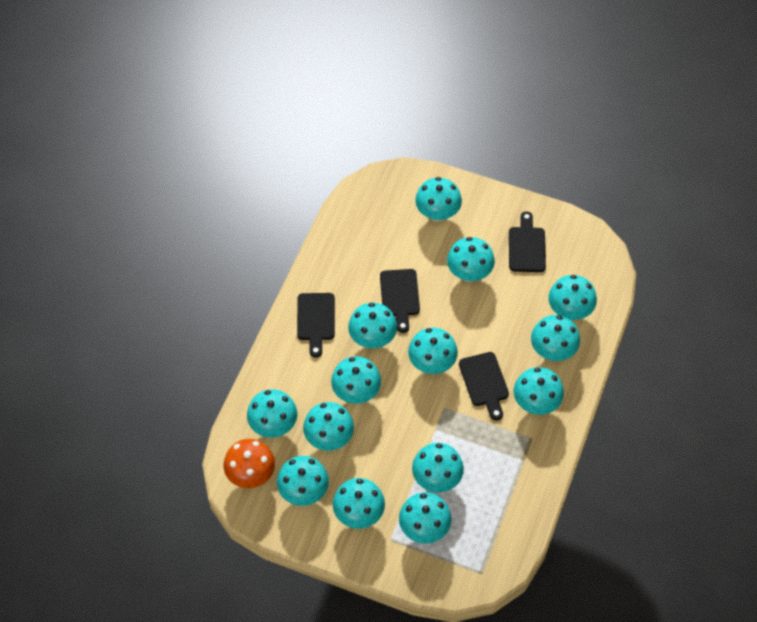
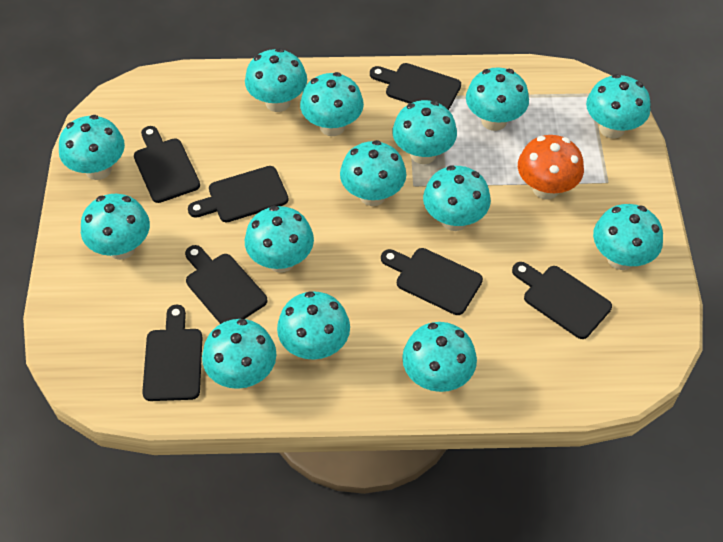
black cutting board: 4 -> 7

